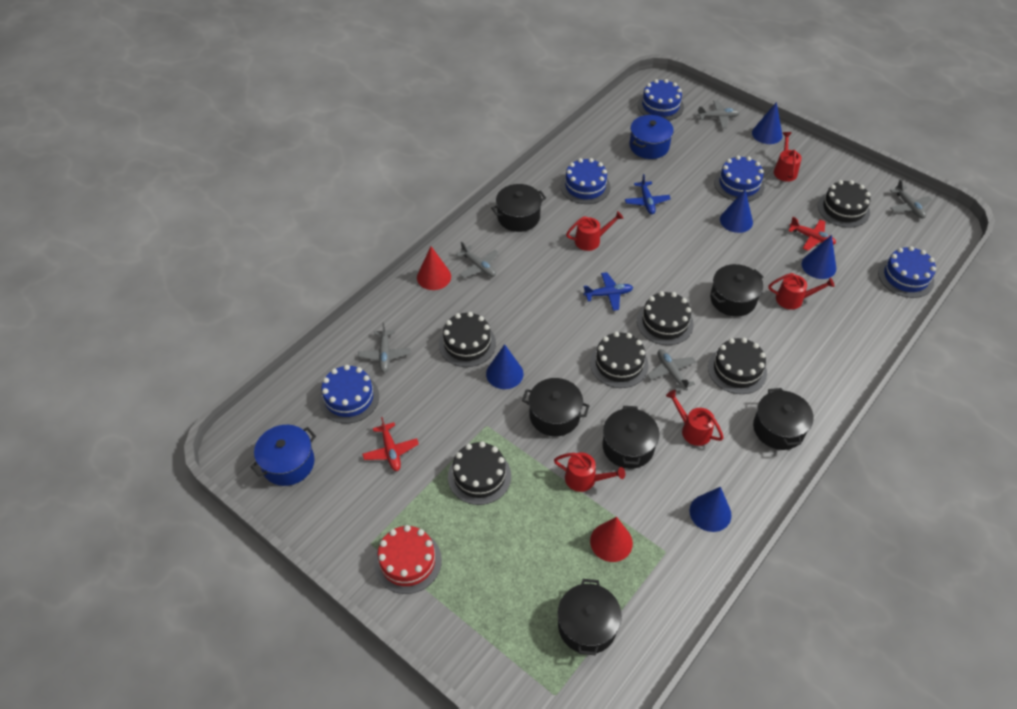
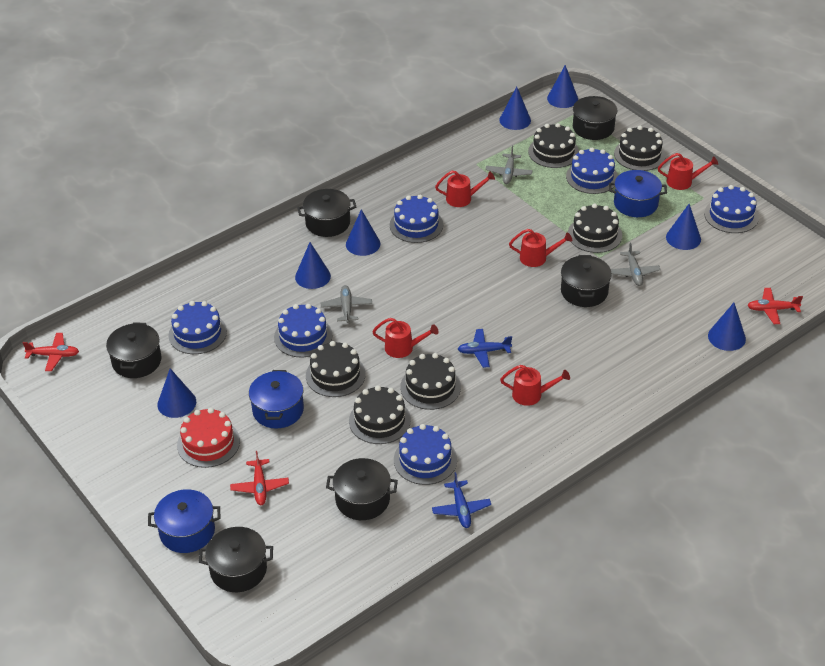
blue cake: 5 -> 6
blue cone: 5 -> 7
blue pot: 2 -> 3
grey plane: 5 -> 3
red cone: 2 -> 0
red plane: 2 -> 3

